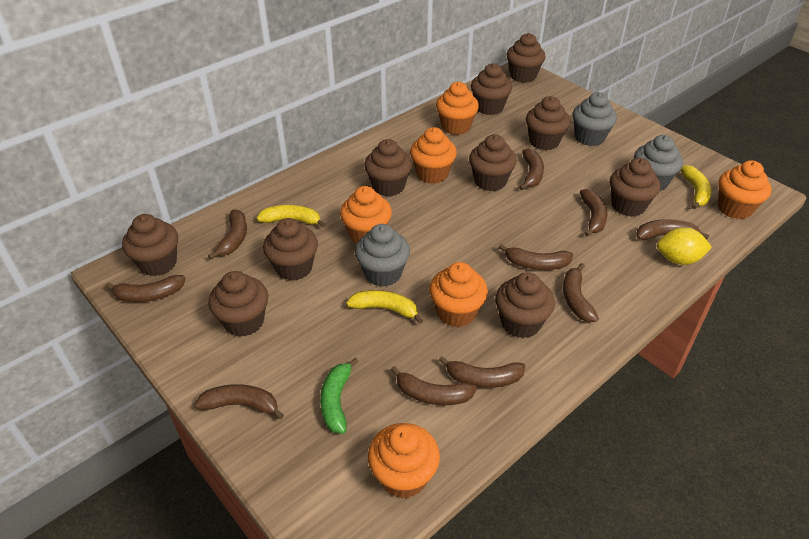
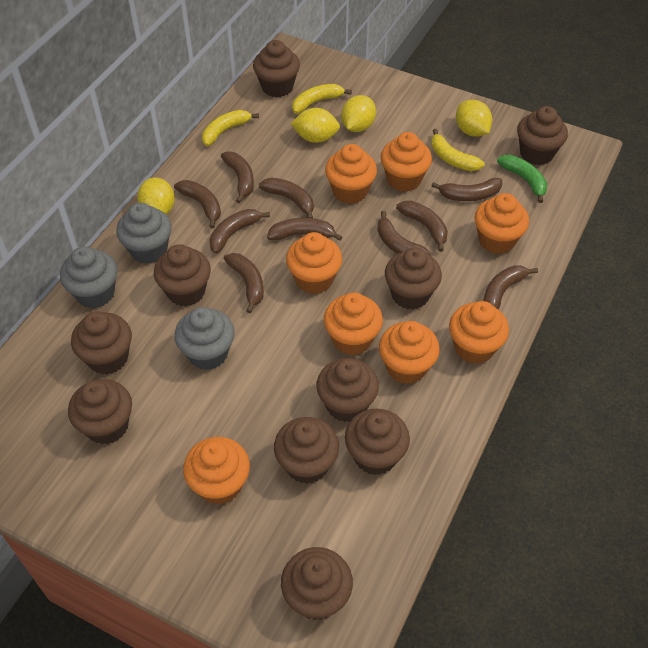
orange cupcake: 6 -> 8
yellow lemon: 1 -> 4

